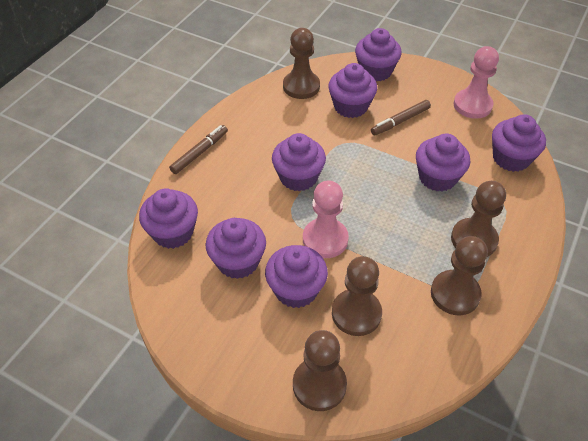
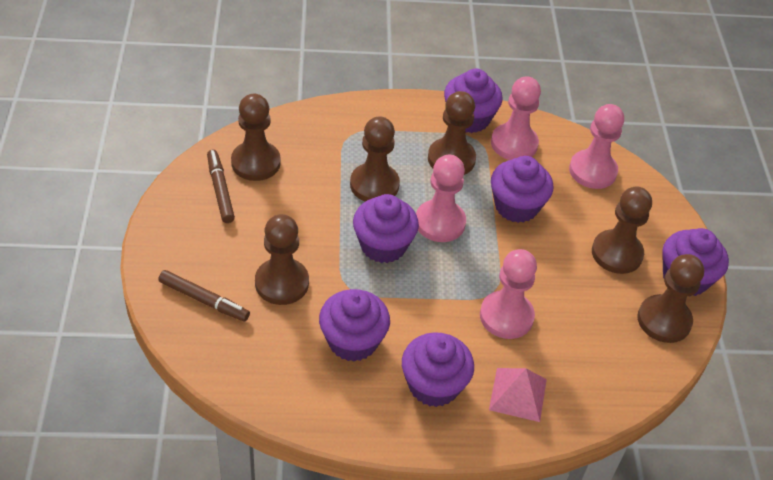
brown pawn: 5 -> 6
pink pawn: 2 -> 4
pink pyramid: 0 -> 1
purple cupcake: 8 -> 6

